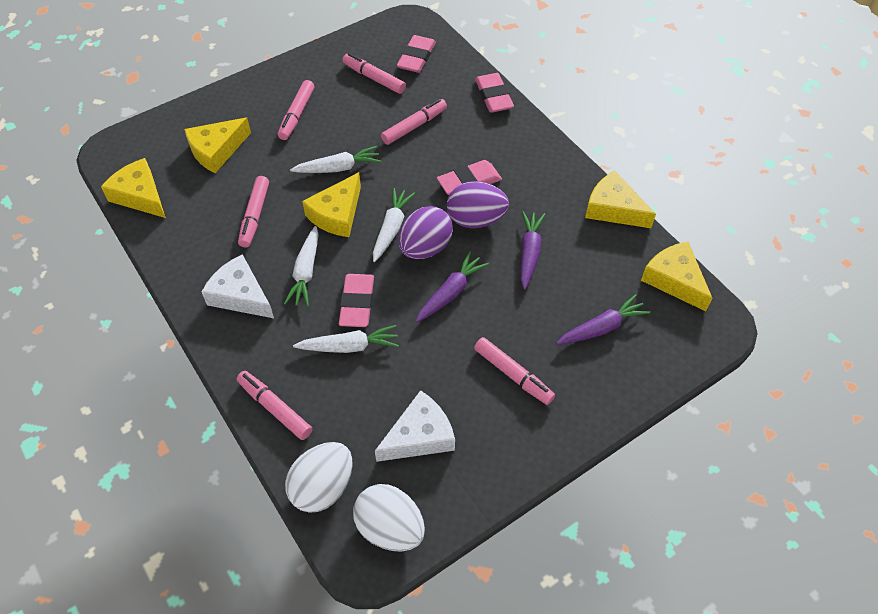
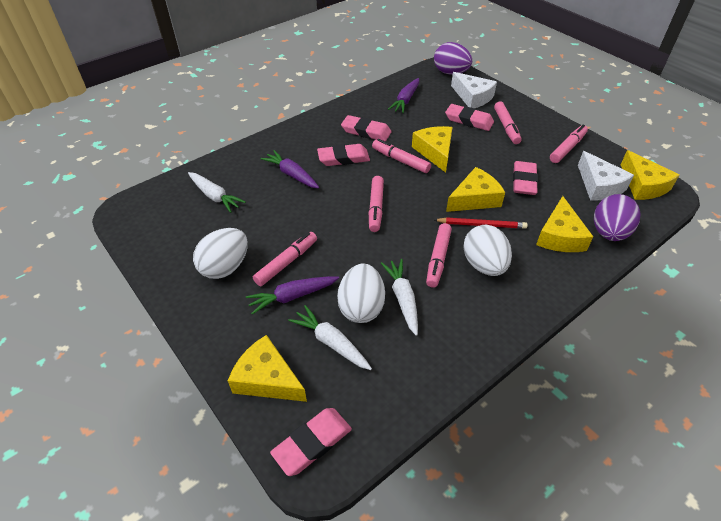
pink eraser: 4 -> 5
red pencil: 0 -> 1
white carrot: 4 -> 3
white egg: 2 -> 3

